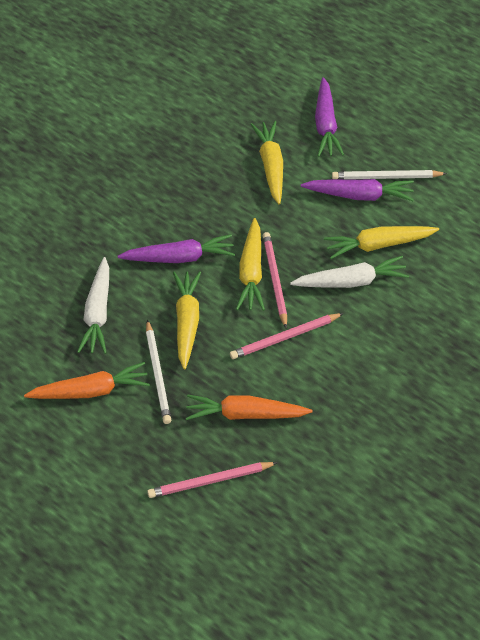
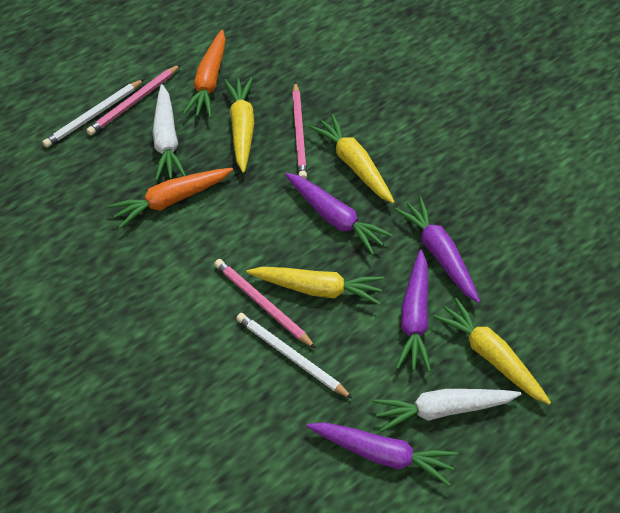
purple carrot: 3 -> 4

